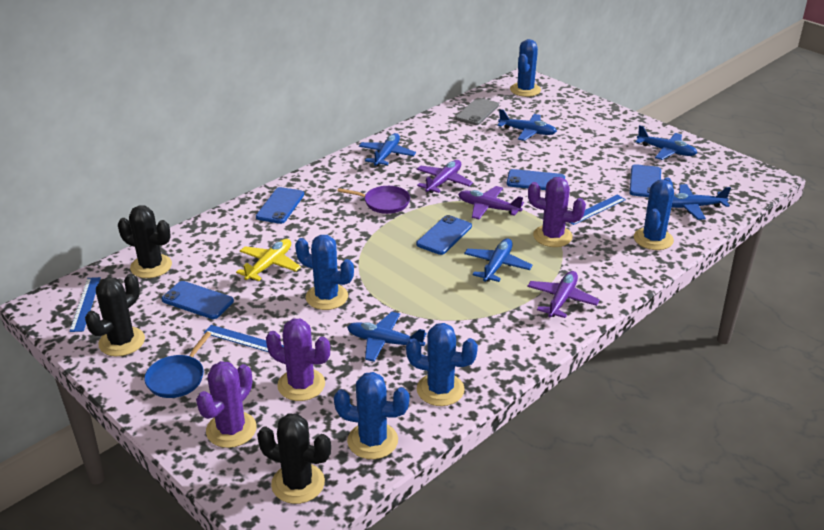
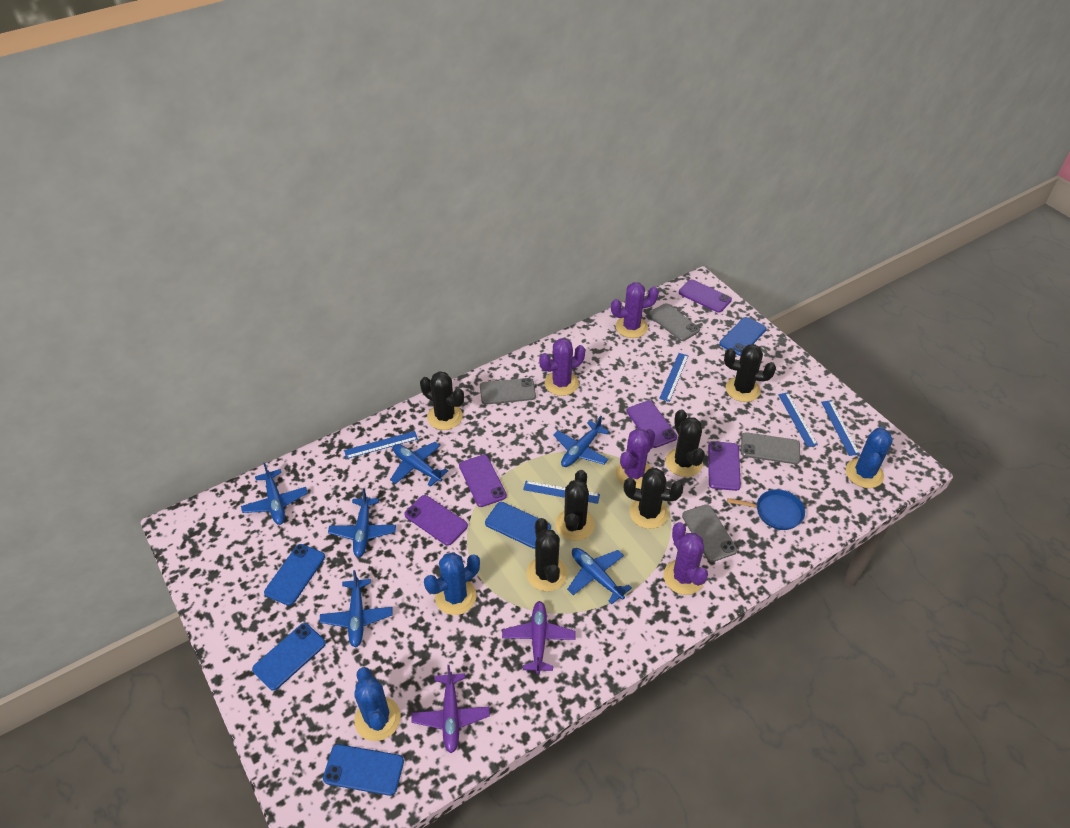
black cactus: 3 -> 6
blue cactus: 5 -> 3
blue ruler: 3 -> 5
grey phone: 1 -> 4
purple cactus: 3 -> 4
purple pan: 1 -> 0
purple phone: 0 -> 5
purple plane: 3 -> 2
yellow plane: 1 -> 0

